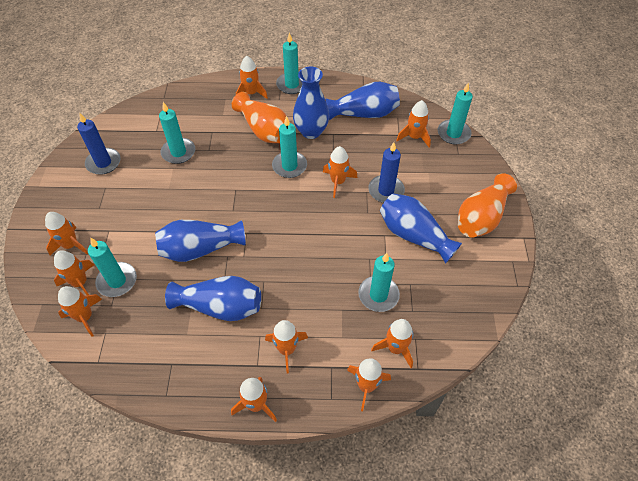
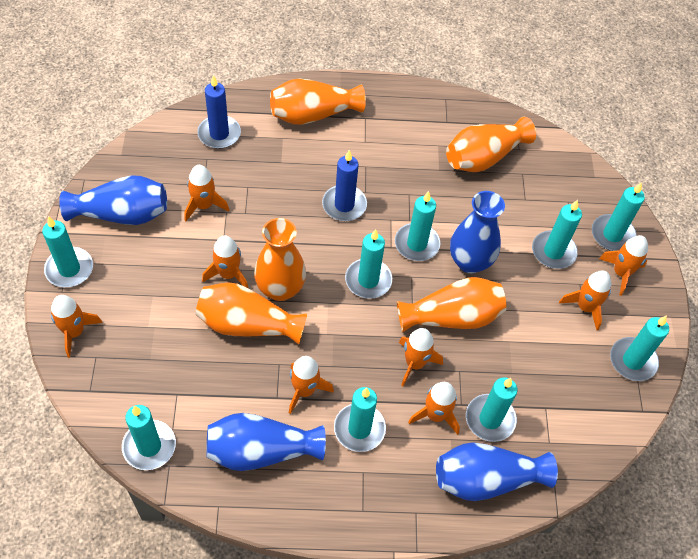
blue vase: 5 -> 4
orange rocket: 10 -> 8
orange vase: 2 -> 5
turquoise candle: 6 -> 9

